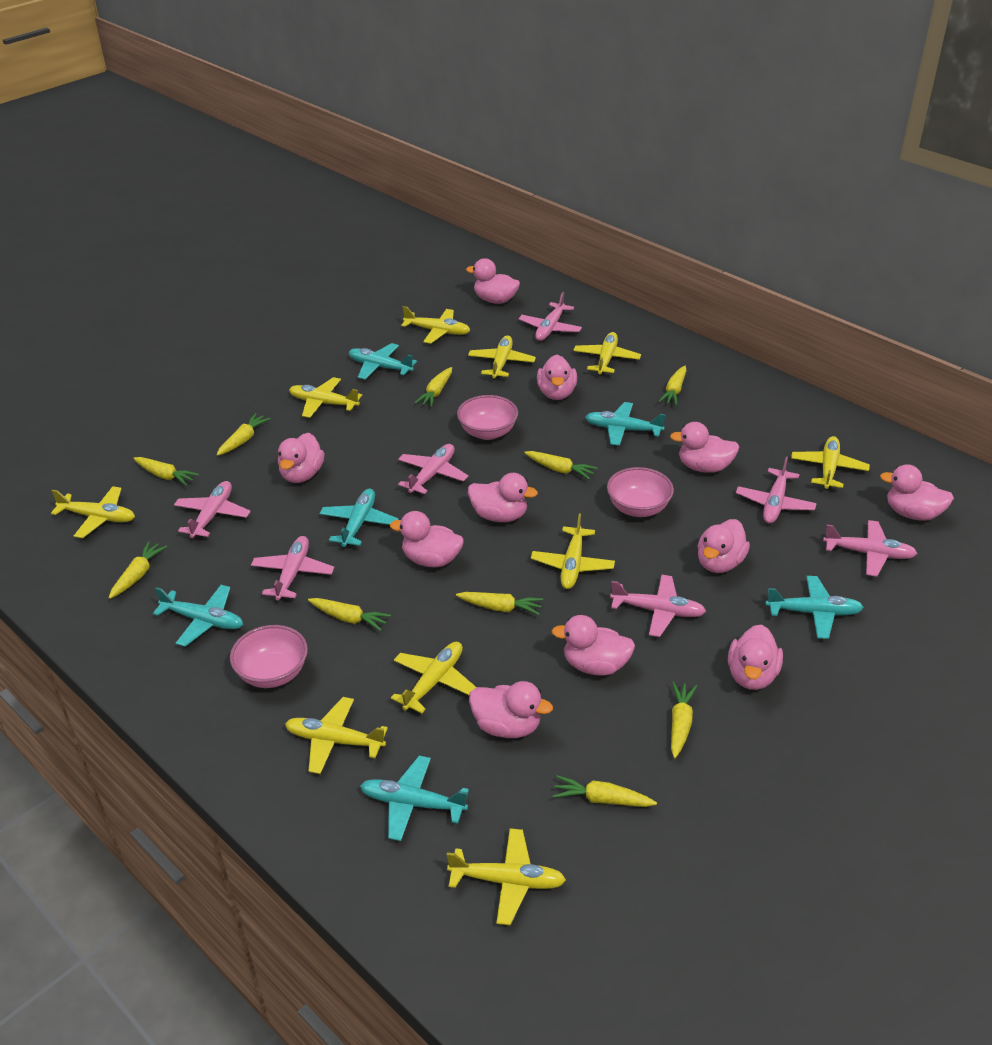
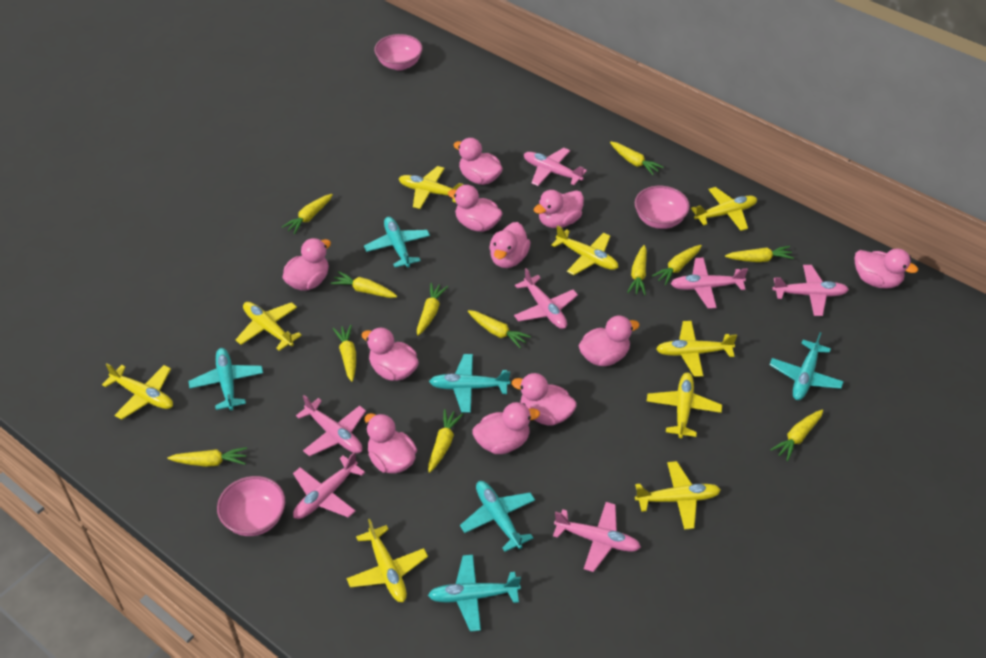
yellow carrot: 10 -> 12
yellow plane: 10 -> 9

